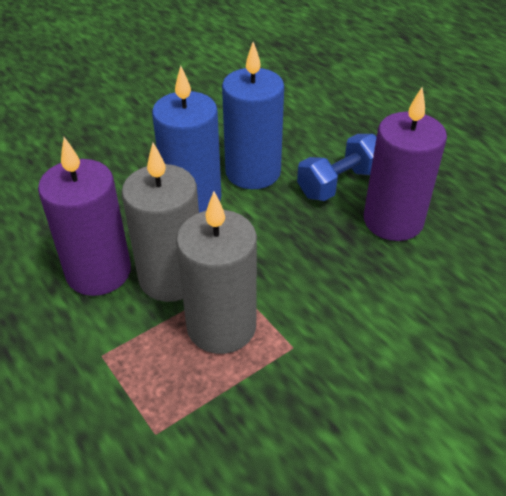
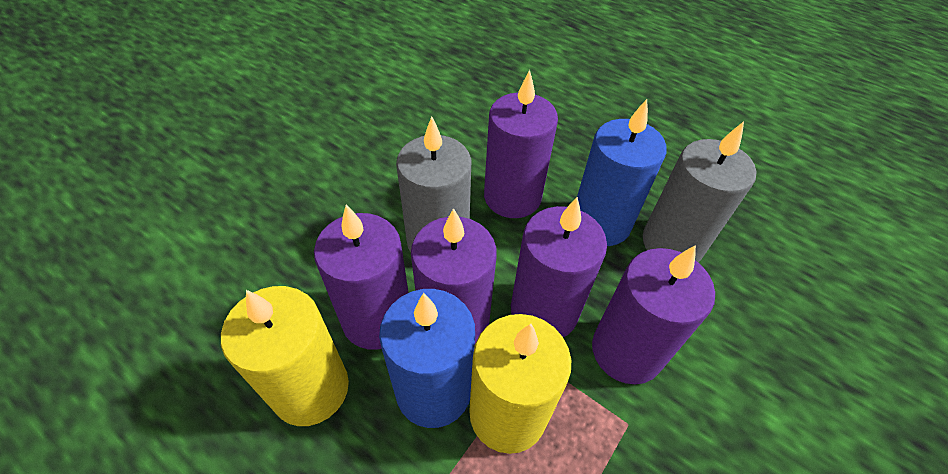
blue dumbbell: 1 -> 0
purple candle: 2 -> 5
yellow candle: 0 -> 2

